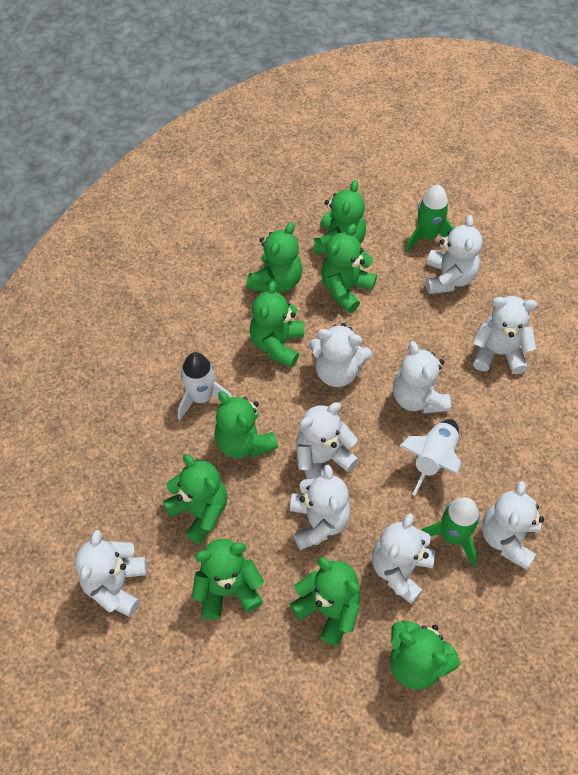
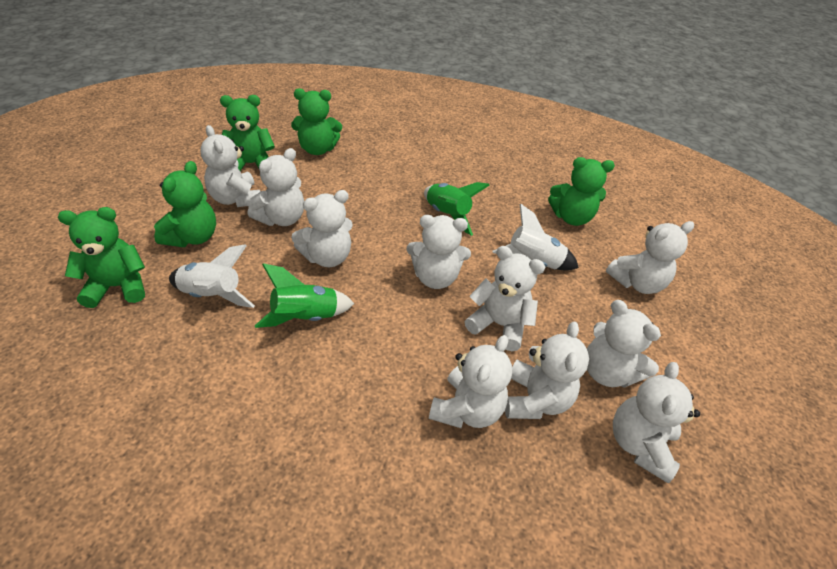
green teddy bear: 9 -> 5
white teddy bear: 9 -> 10

